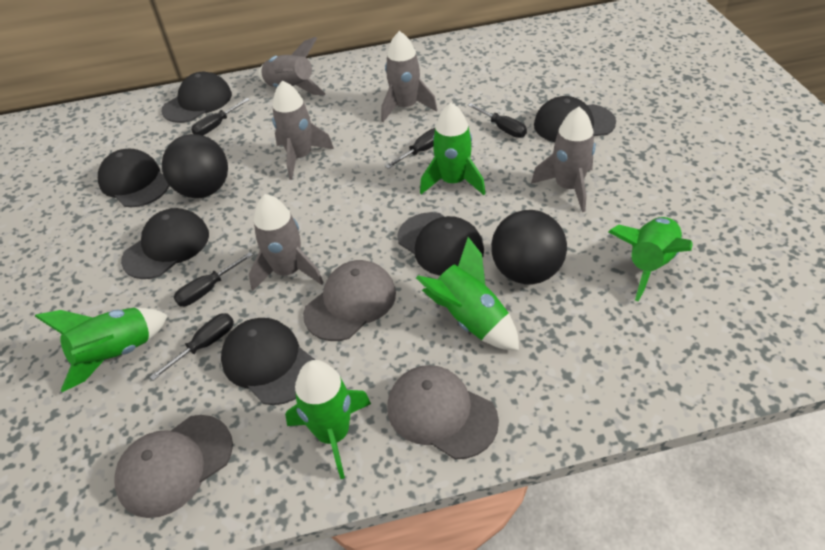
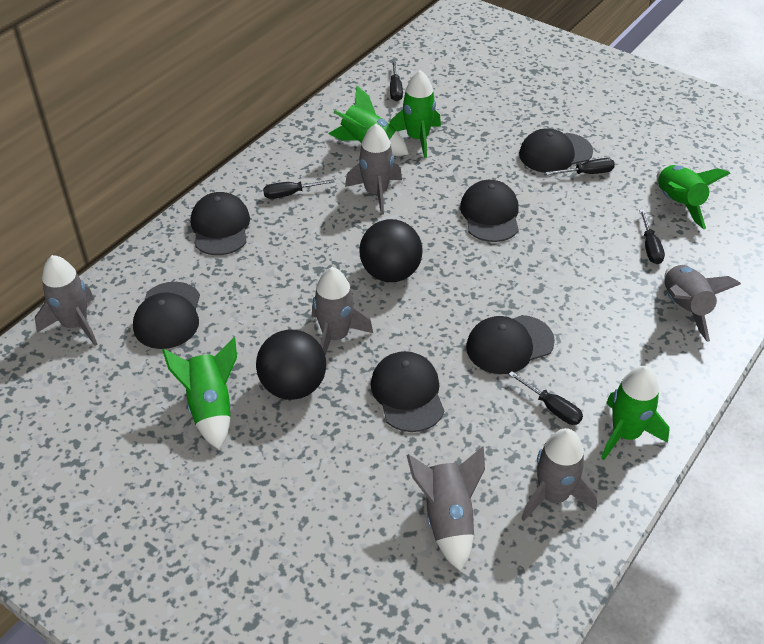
grey cap: 3 -> 0
grey rocket: 5 -> 6

